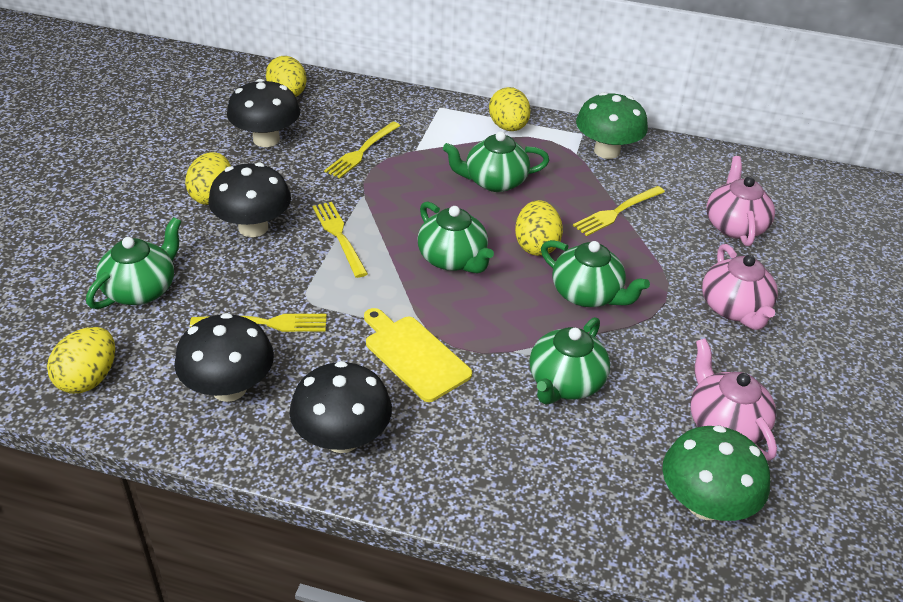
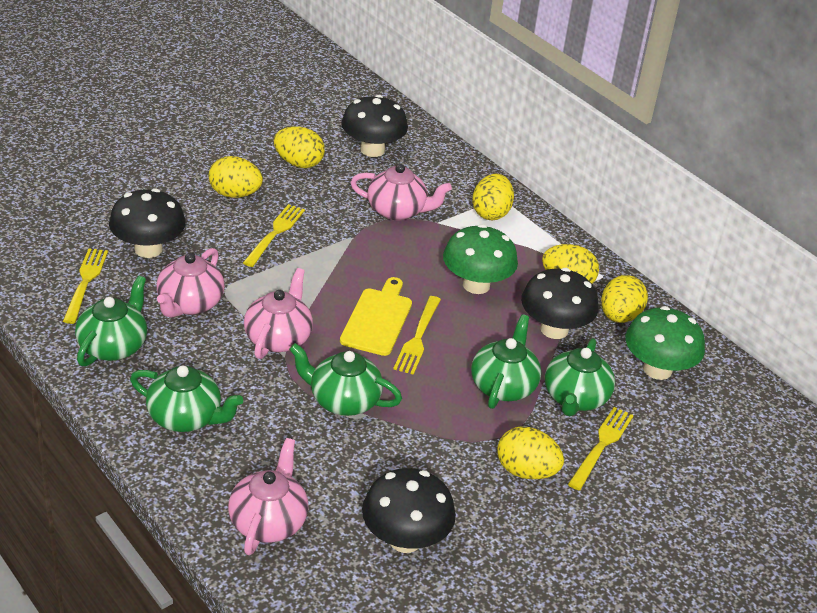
pink teapot: 3 -> 4
yellow egg: 5 -> 6

